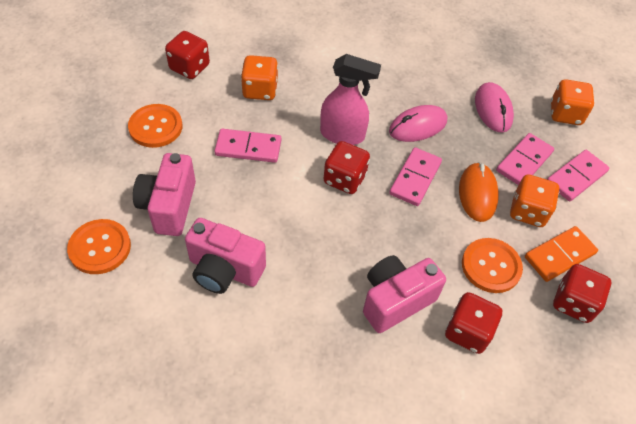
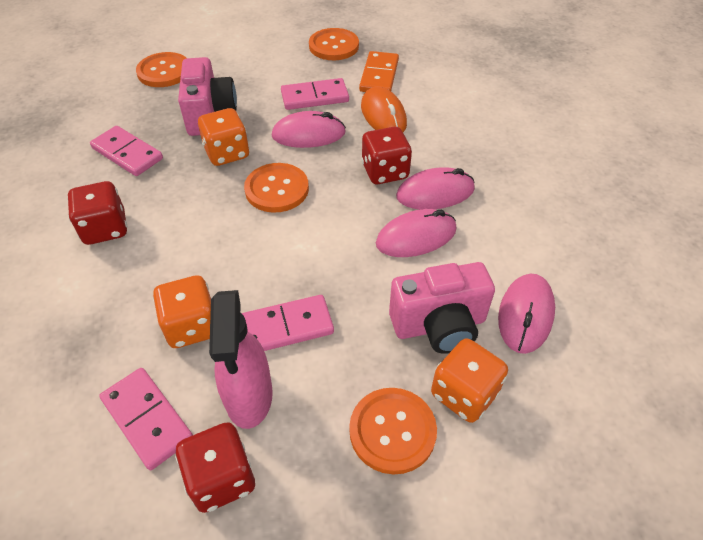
orange button: 3 -> 4
pink camera: 3 -> 2
pink mouse: 2 -> 4
red dice: 4 -> 3

